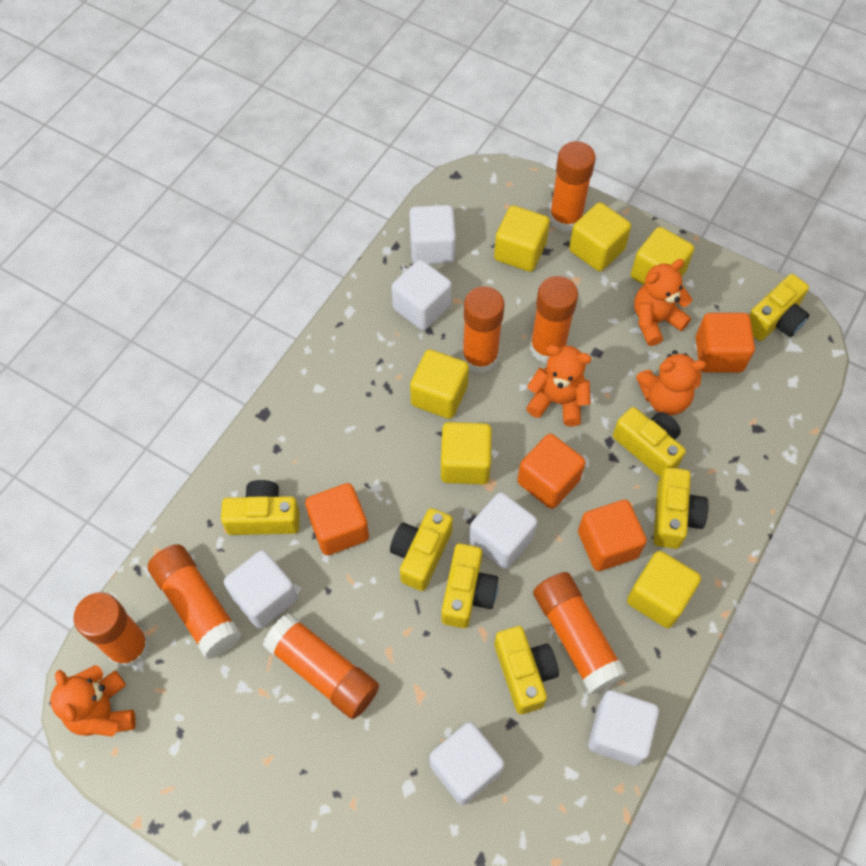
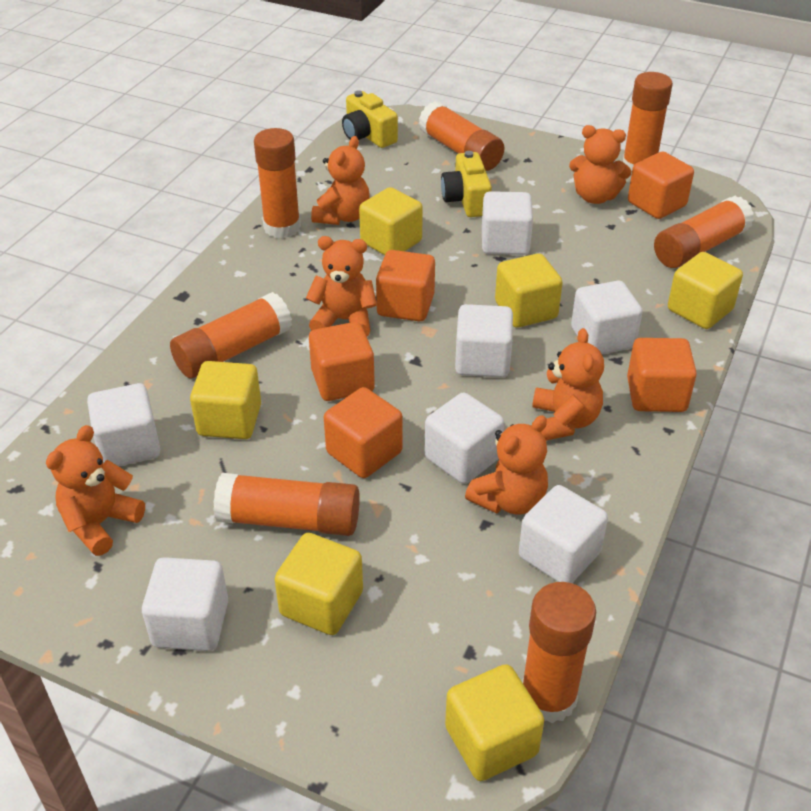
orange cube: 4 -> 5
orange teddy bear: 4 -> 6
white cube: 6 -> 7
yellow camera: 7 -> 2

